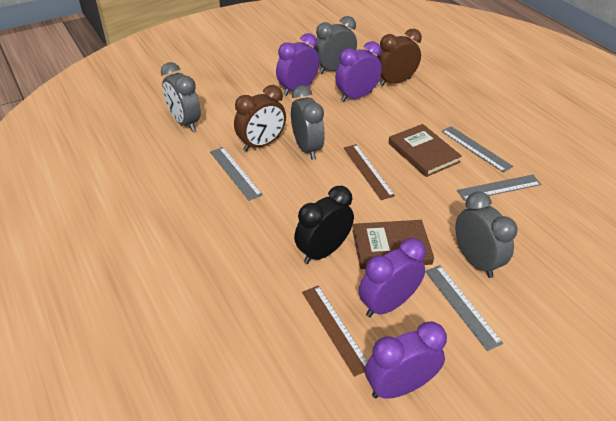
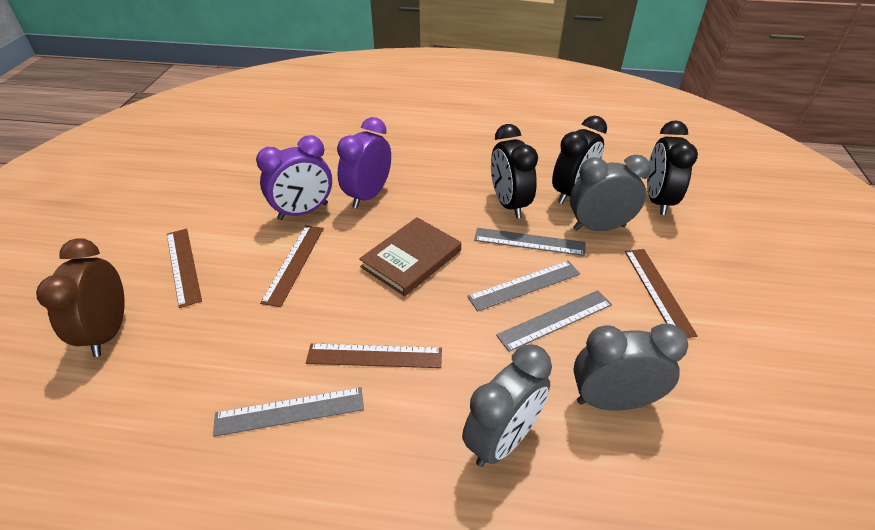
black clock: 1 -> 3
brown book: 2 -> 1
brown clock: 2 -> 1
brown ruler: 2 -> 4
grey clock: 4 -> 3
purple clock: 4 -> 2

